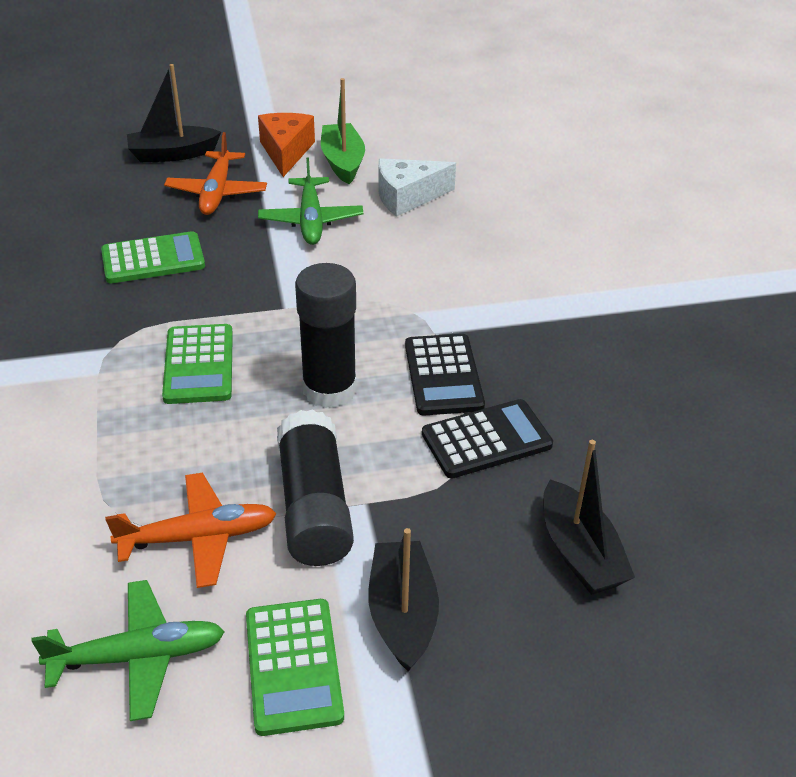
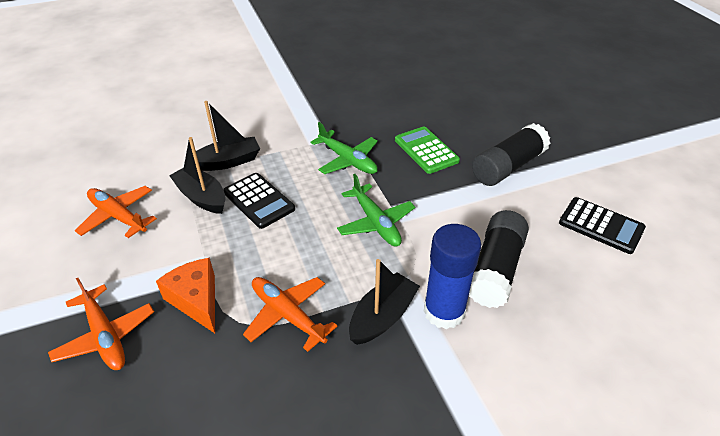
blue glue stick: 0 -> 1
green boat: 1 -> 0
green calculator: 3 -> 1
orange plane: 2 -> 3
white cheese: 1 -> 0

